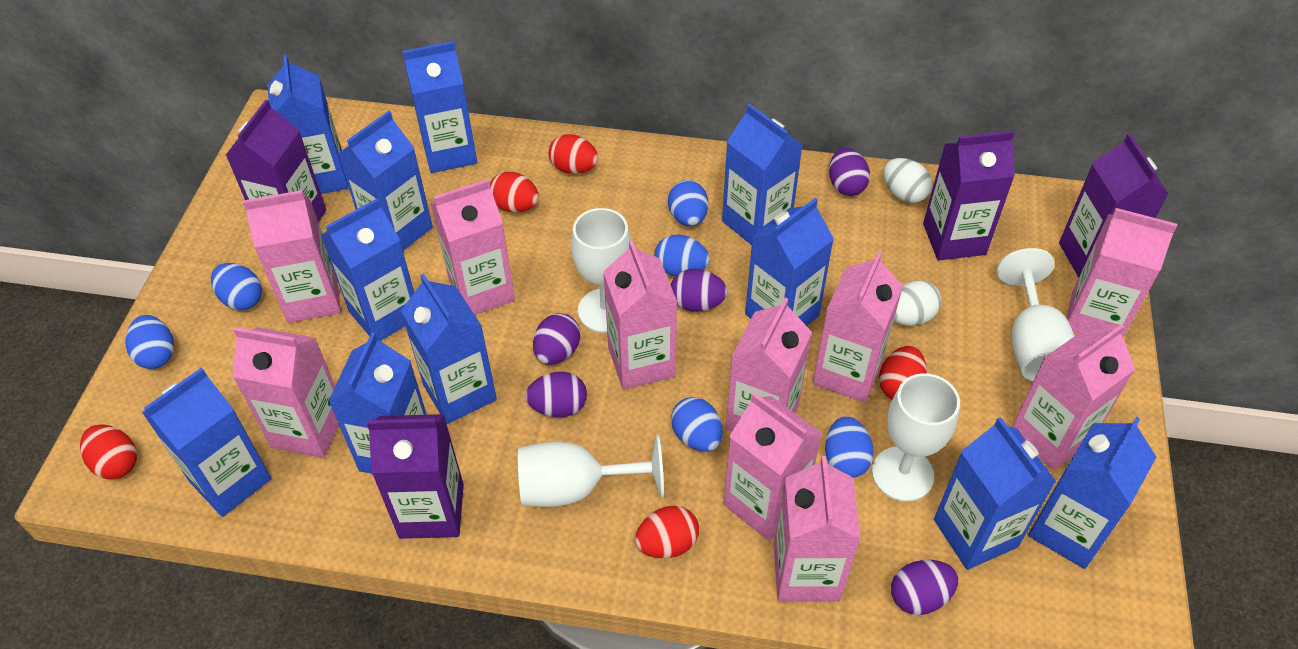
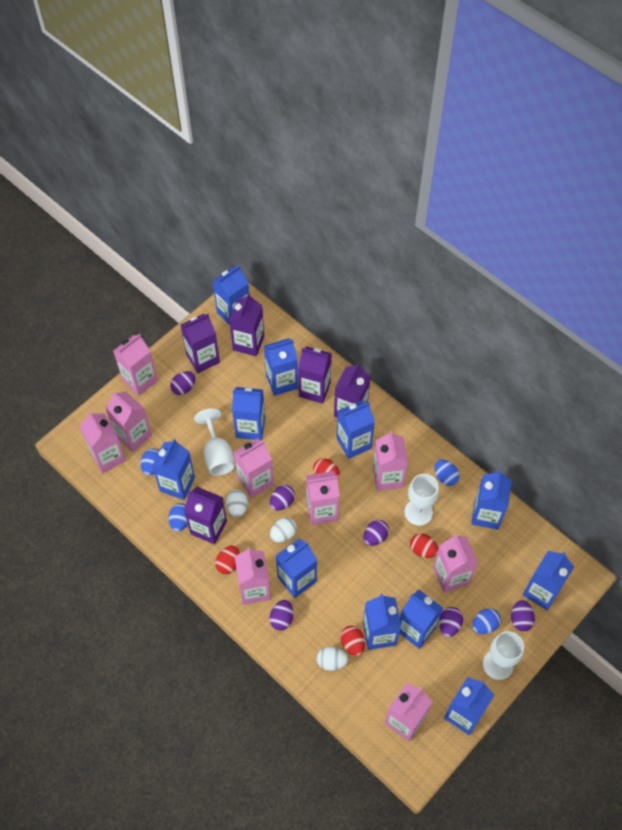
blue egg: 6 -> 4
pink carton: 10 -> 9
purple carton: 4 -> 5
purple egg: 5 -> 6
red egg: 5 -> 4
white egg: 2 -> 3
white goblet: 4 -> 3

